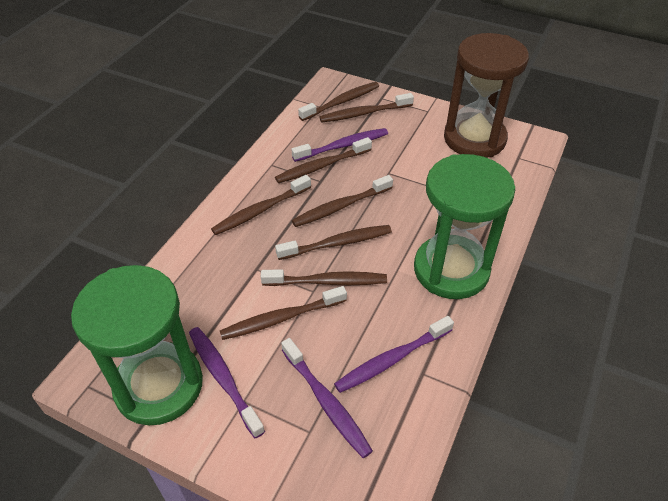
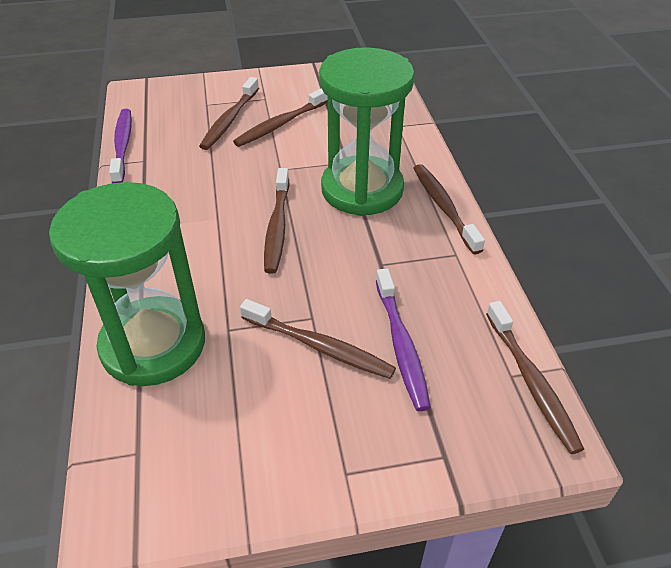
brown hourglass: 1 -> 0
brown toothbrush: 8 -> 6
purple toothbrush: 4 -> 2

